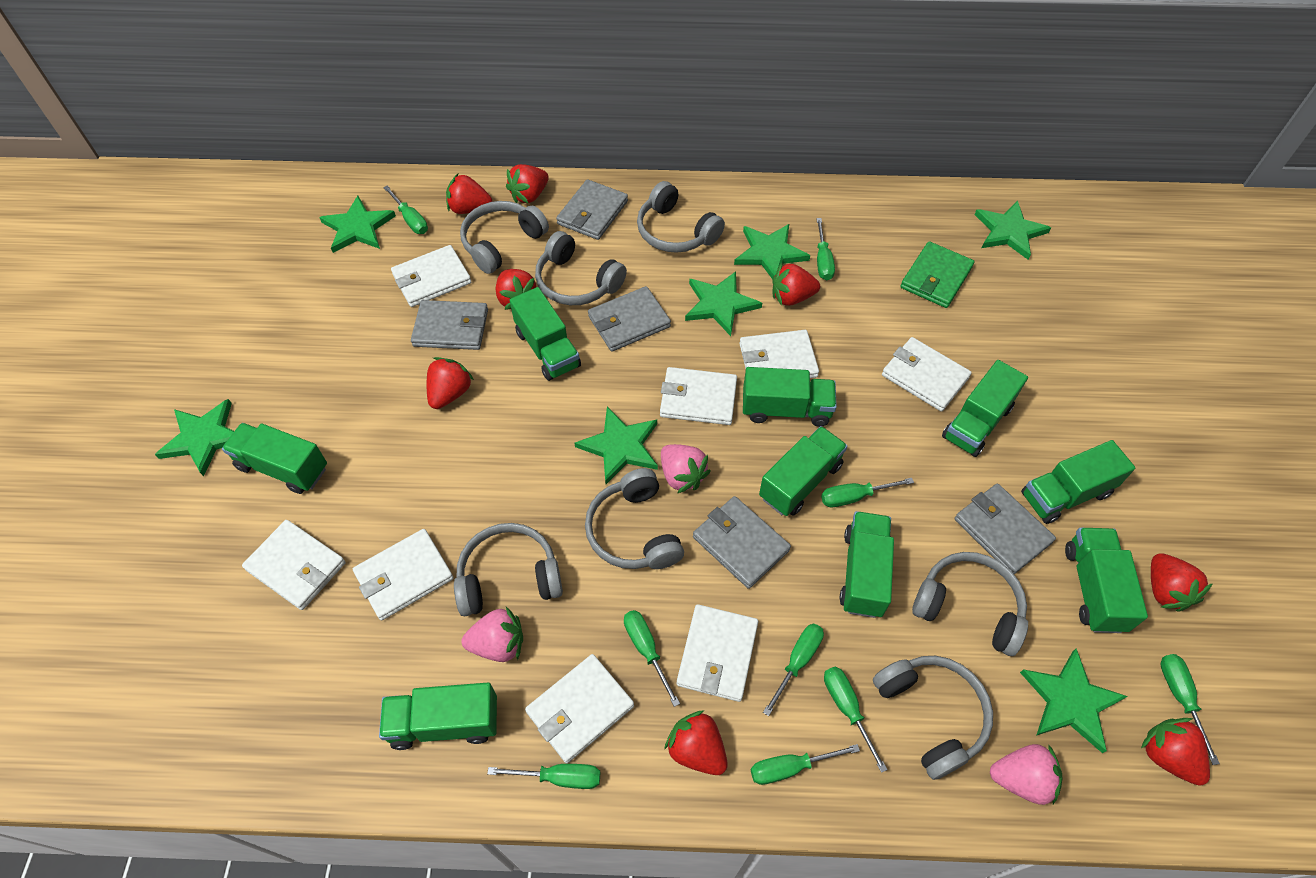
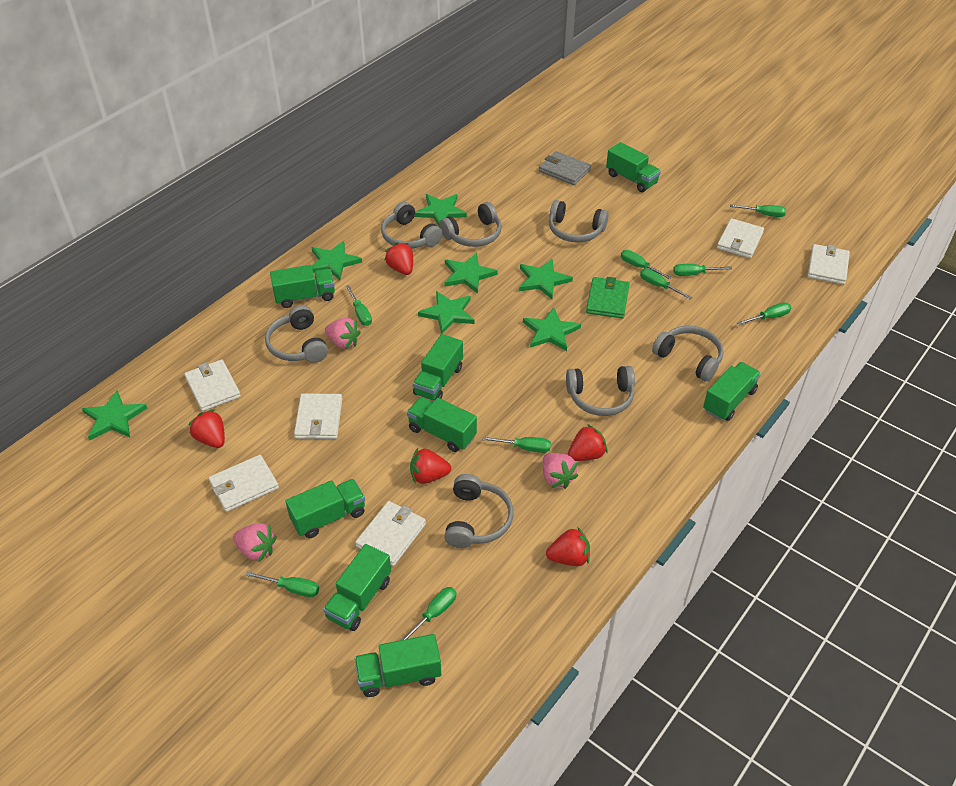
green truck: 9 -> 8
grey wallet: 5 -> 1
red strawberry: 8 -> 5
white wallet: 8 -> 6

